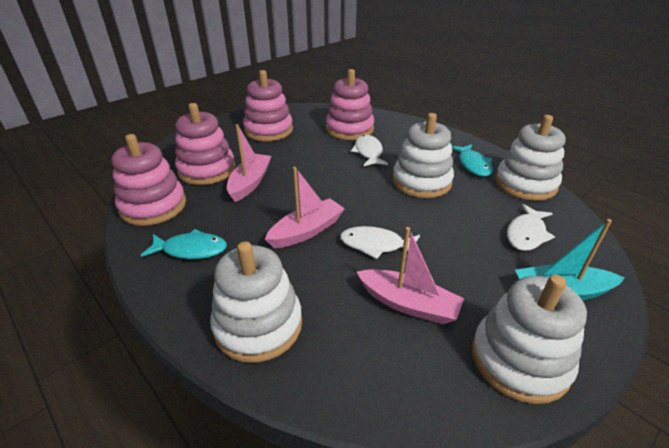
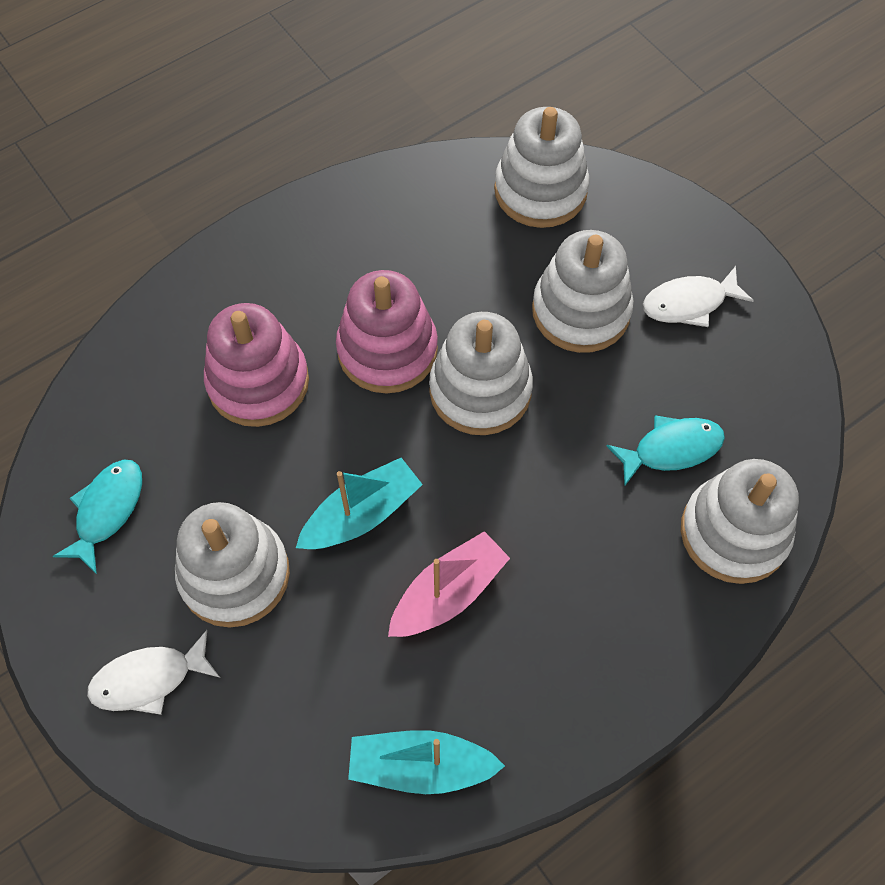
pink boat: 3 -> 1
pink stacking toy: 4 -> 2
turquoise boat: 1 -> 2
white fish: 3 -> 2
white stacking toy: 4 -> 5

